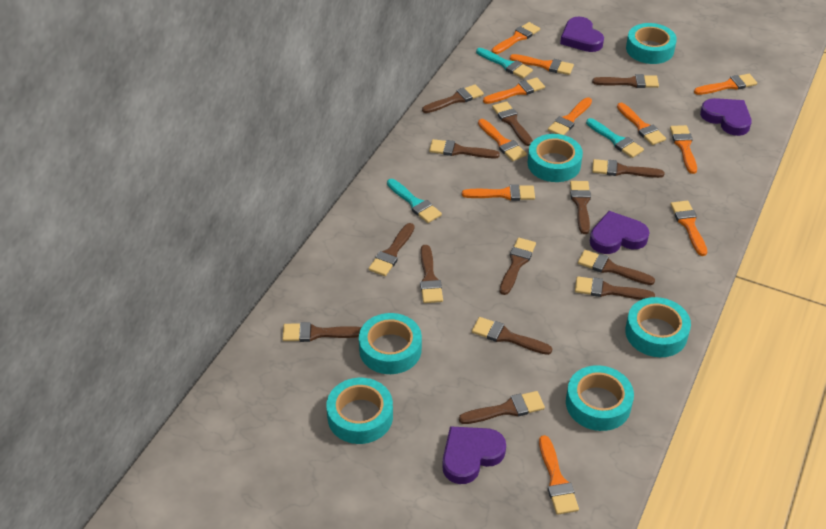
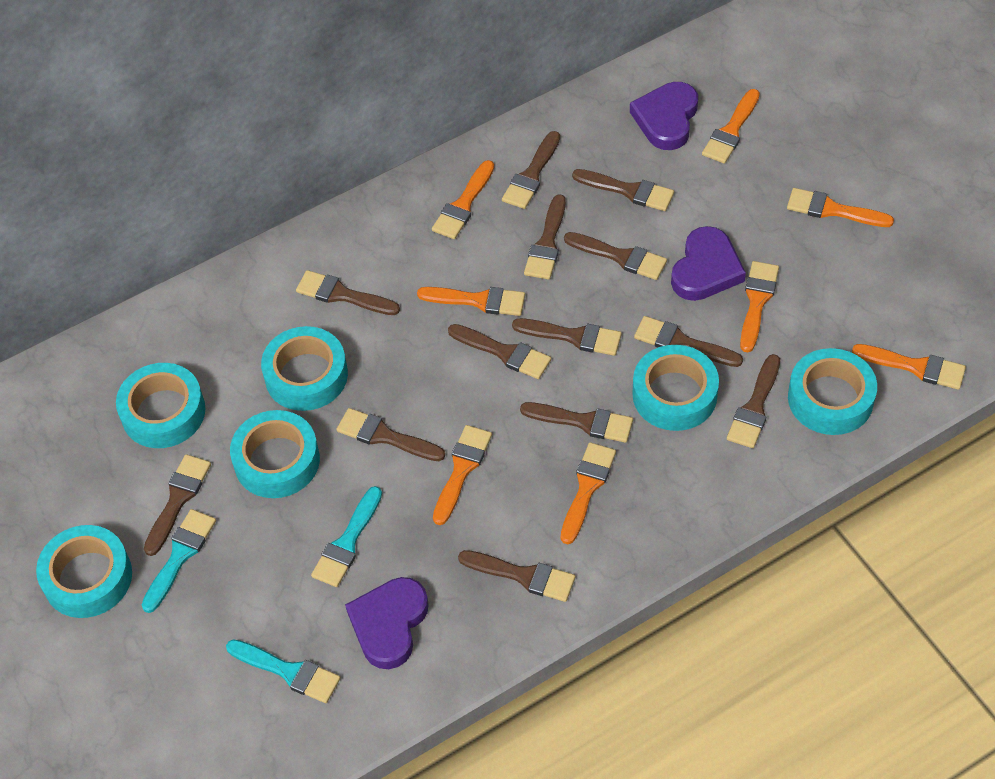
brown brush: 14 -> 13
orange brush: 11 -> 8
purple heart: 4 -> 3

